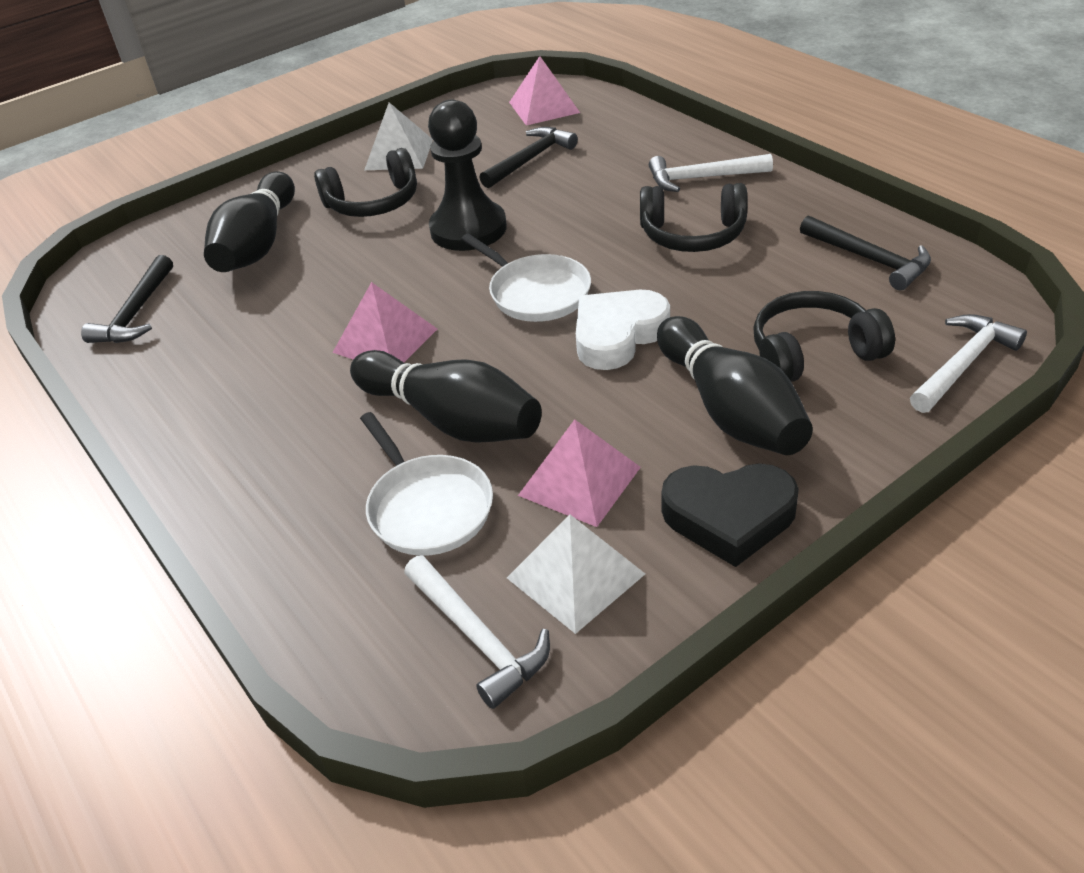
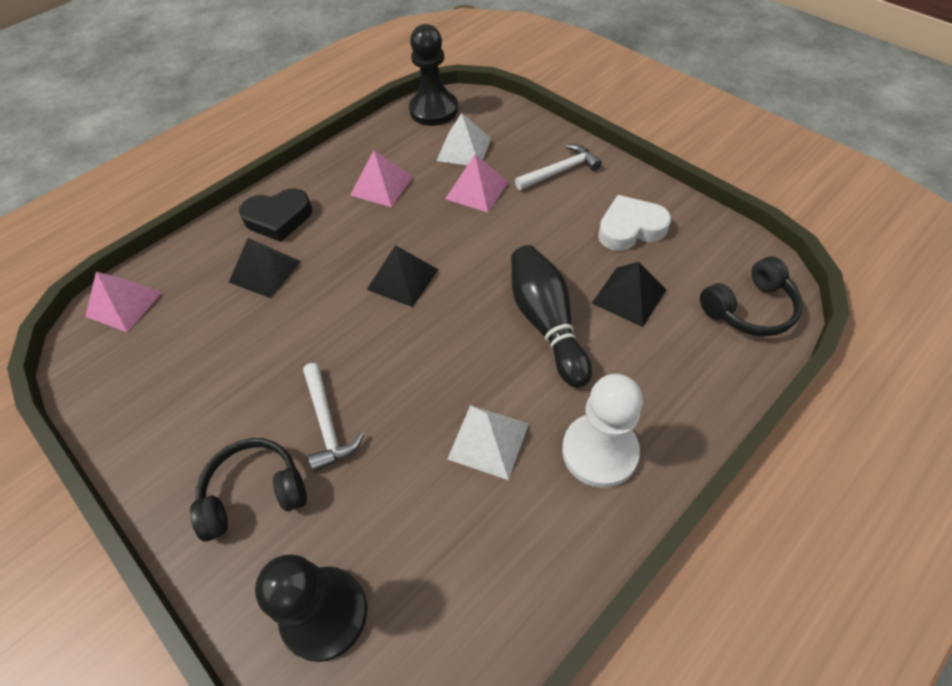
black bowling pin: 3 -> 1
black hammer: 3 -> 0
black headphones: 3 -> 2
black pawn: 1 -> 2
black pyramid: 0 -> 3
white hammer: 3 -> 2
white pan: 2 -> 0
white pawn: 0 -> 1

